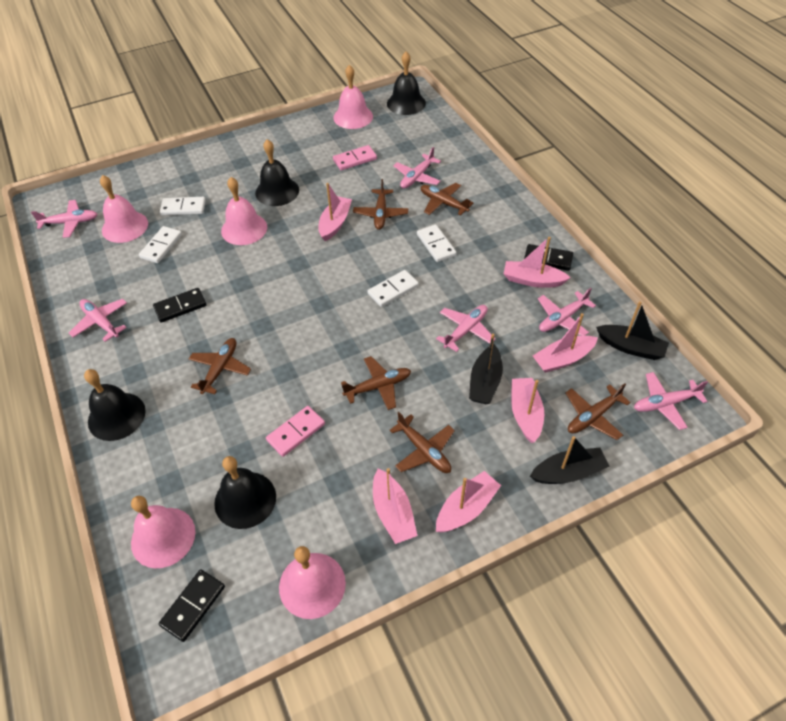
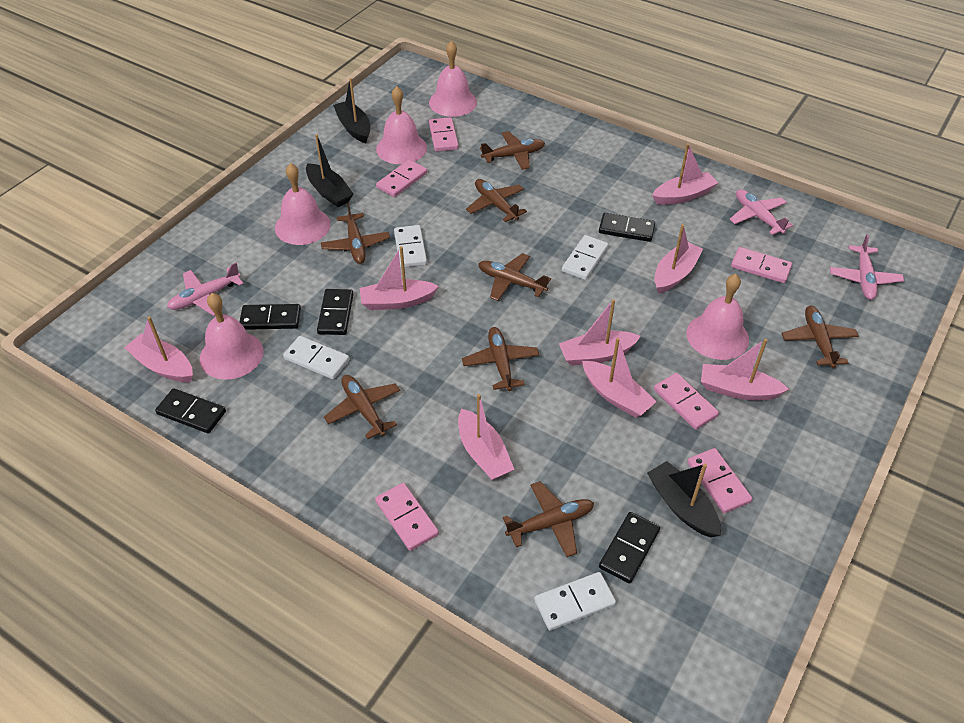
black bell: 4 -> 0
black domino: 3 -> 5
brown plane: 6 -> 8
pink boat: 6 -> 8
pink domino: 2 -> 6
pink plane: 6 -> 3

